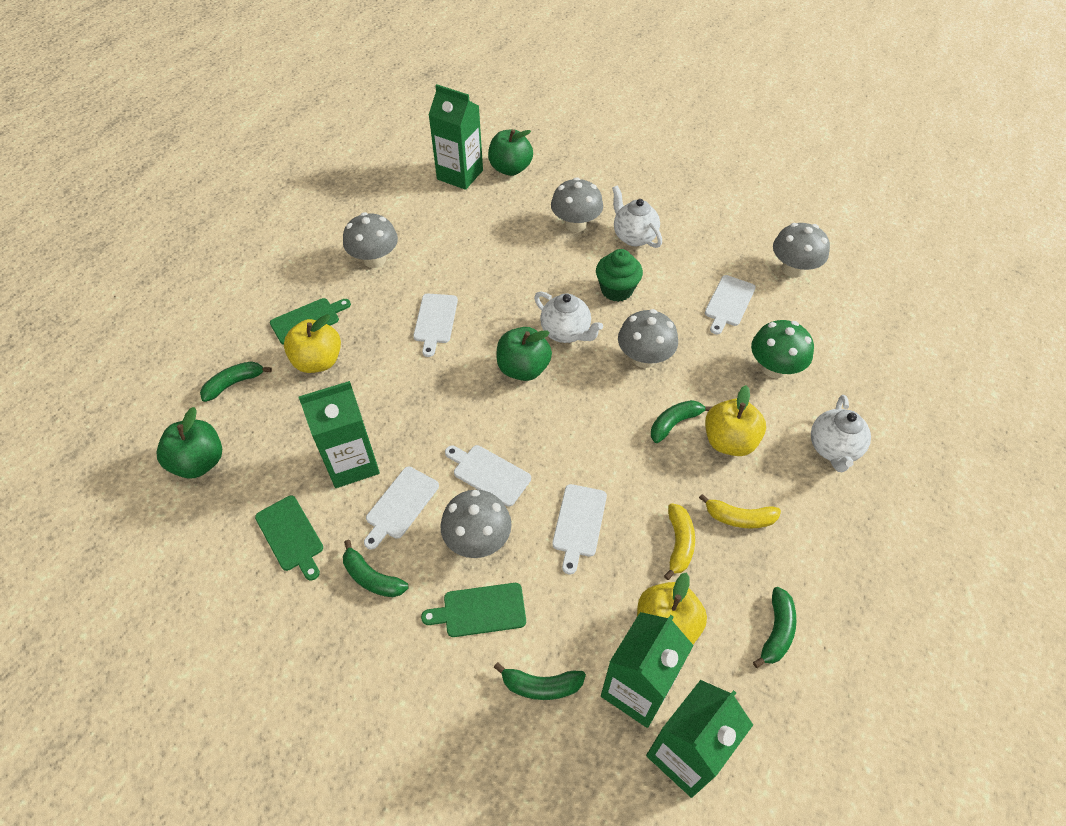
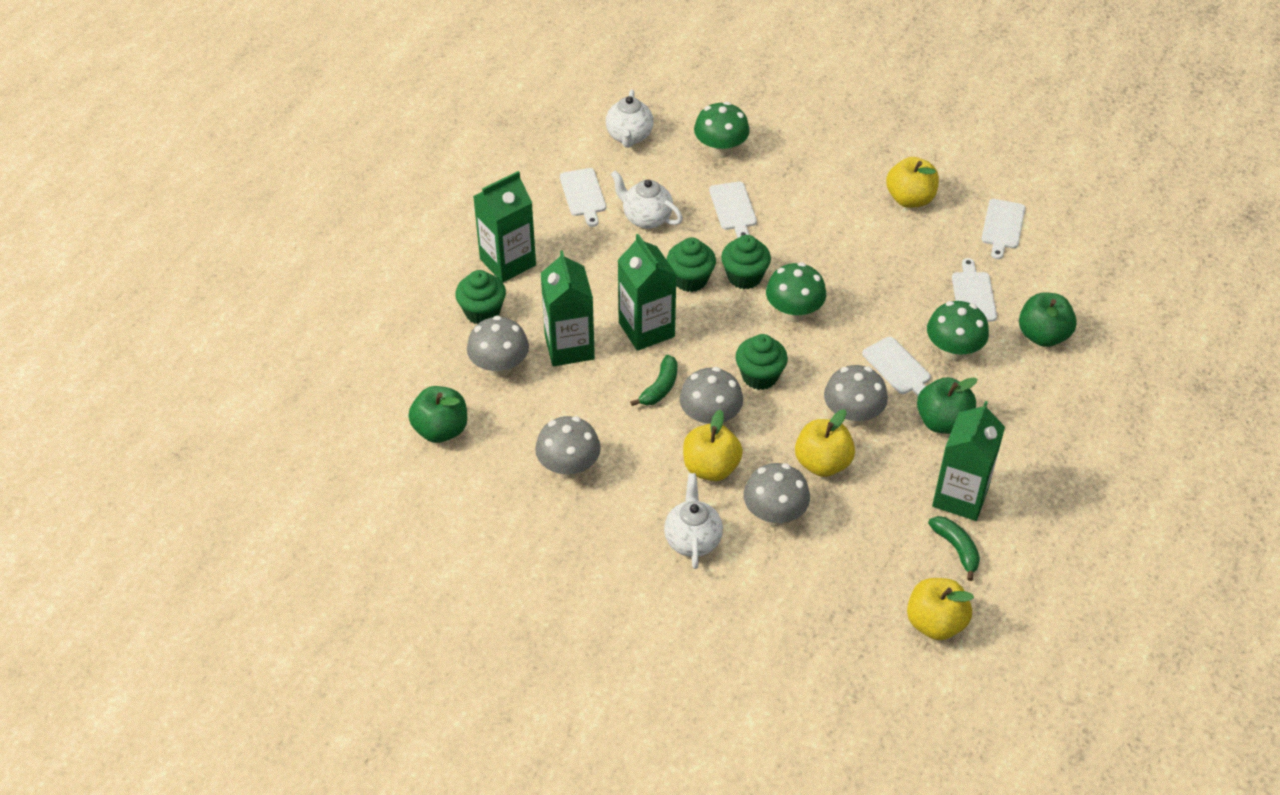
green banana: 5 -> 2
green cupcake: 1 -> 4
green cutting board: 3 -> 0
green mushroom: 1 -> 3
yellow apple: 3 -> 4
yellow banana: 2 -> 0

